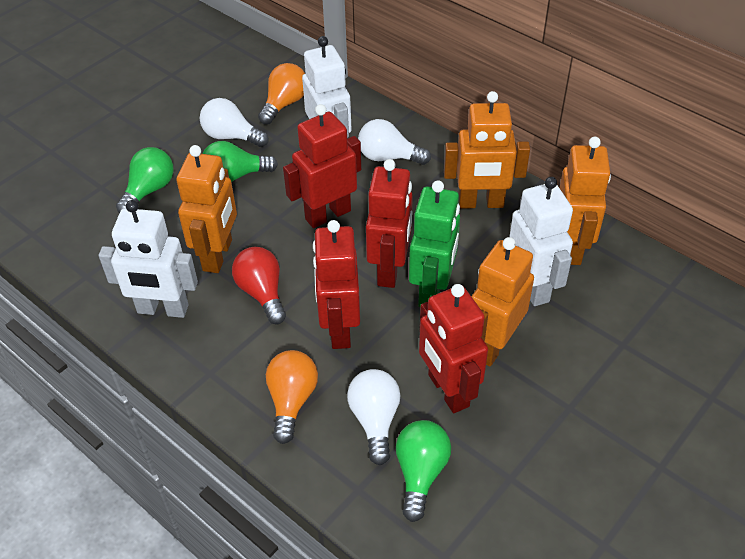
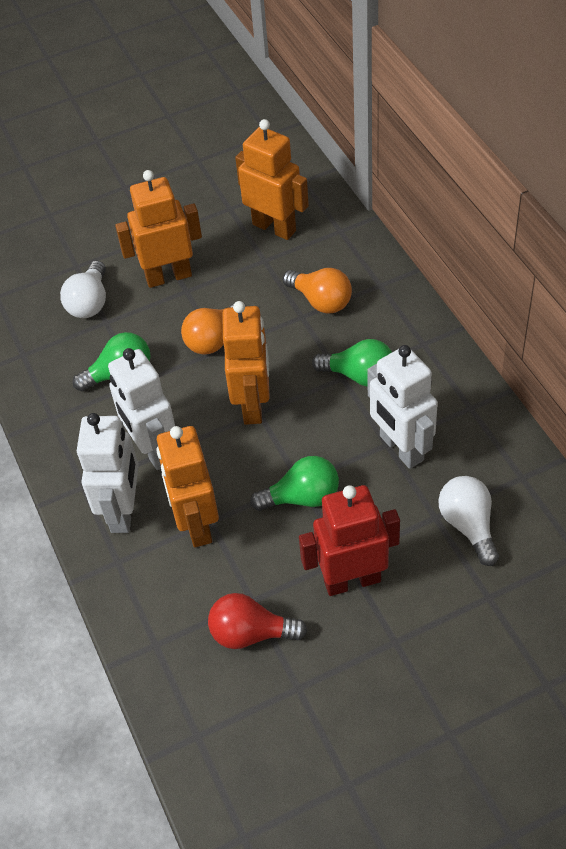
green robot: 1 -> 0
red robot: 4 -> 1
white light bulb: 3 -> 2

